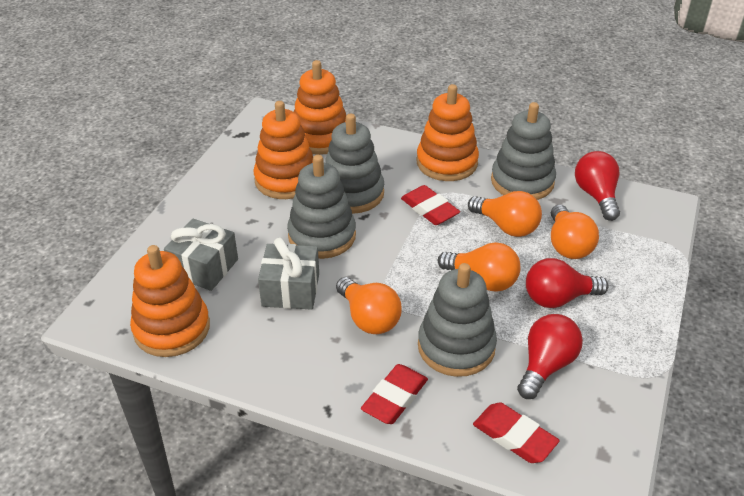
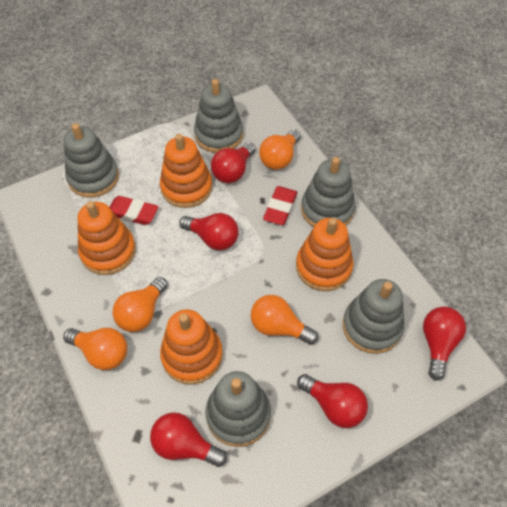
grey gift: 2 -> 0
grey stacking toy: 4 -> 5
red eraser: 3 -> 2
red light bulb: 3 -> 5

